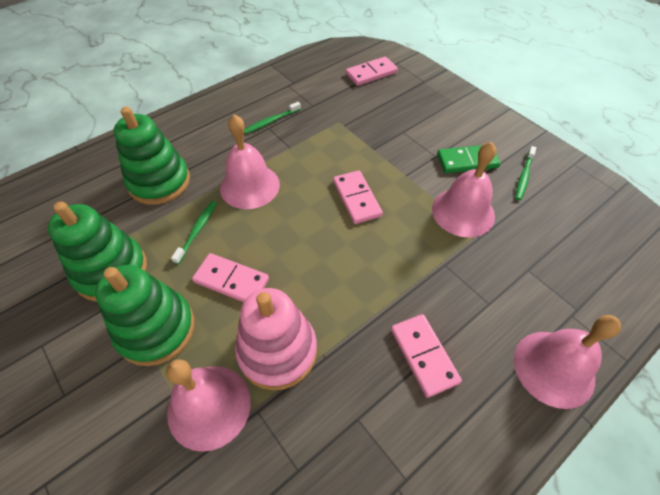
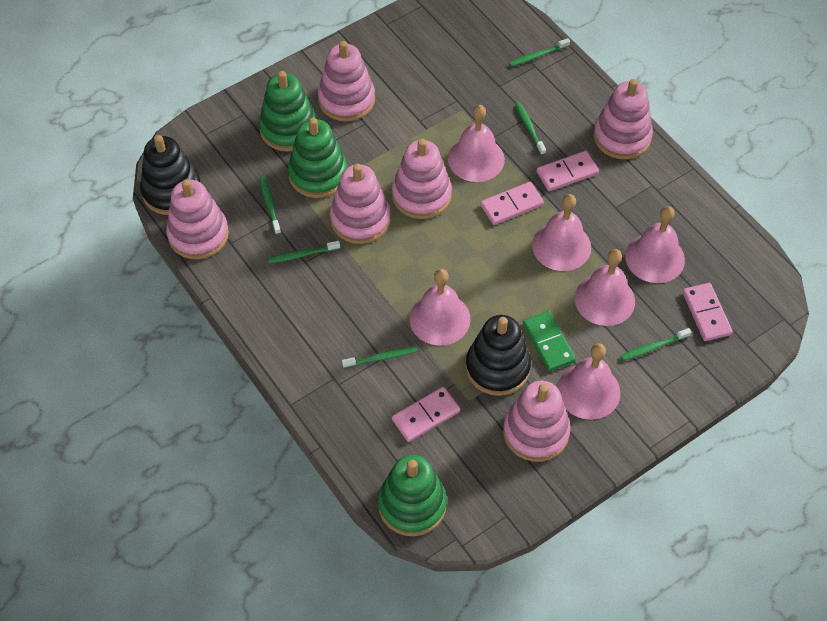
black stacking toy: 0 -> 2
green toothbrush: 3 -> 6
pink bell: 4 -> 6
pink stacking toy: 1 -> 6

